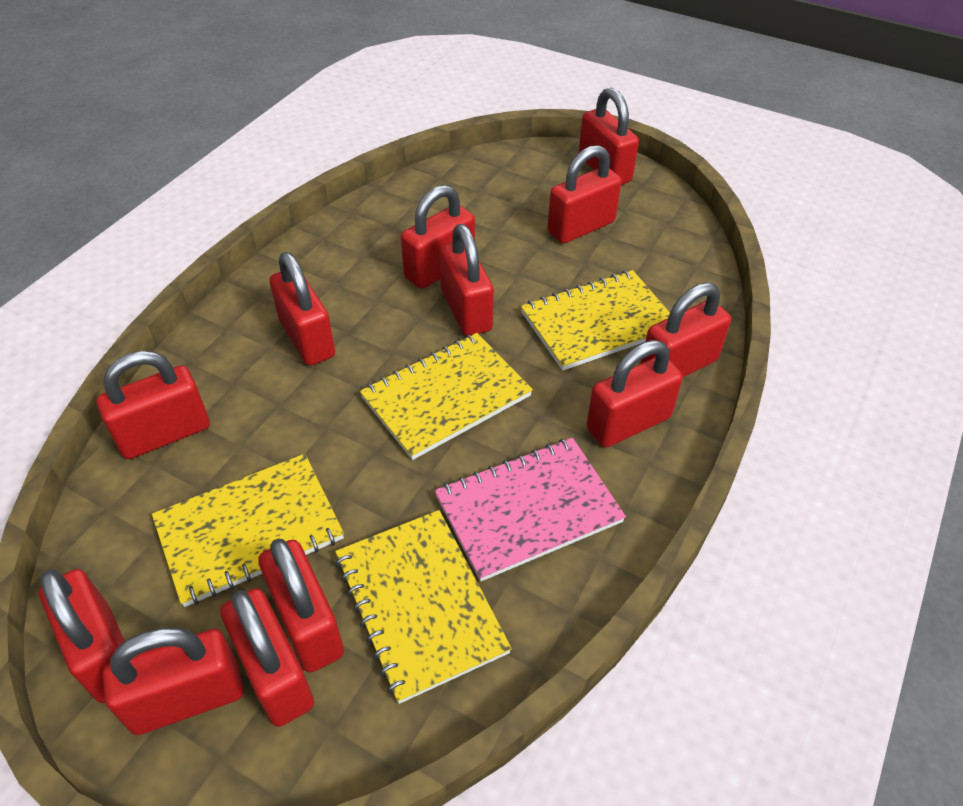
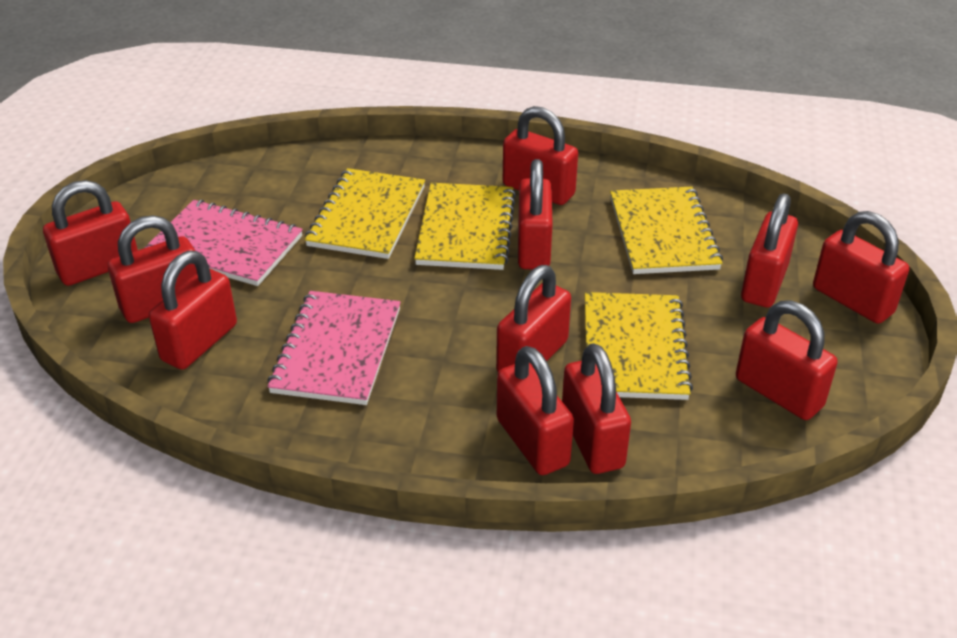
pink notebook: 1 -> 2
red padlock: 12 -> 11

